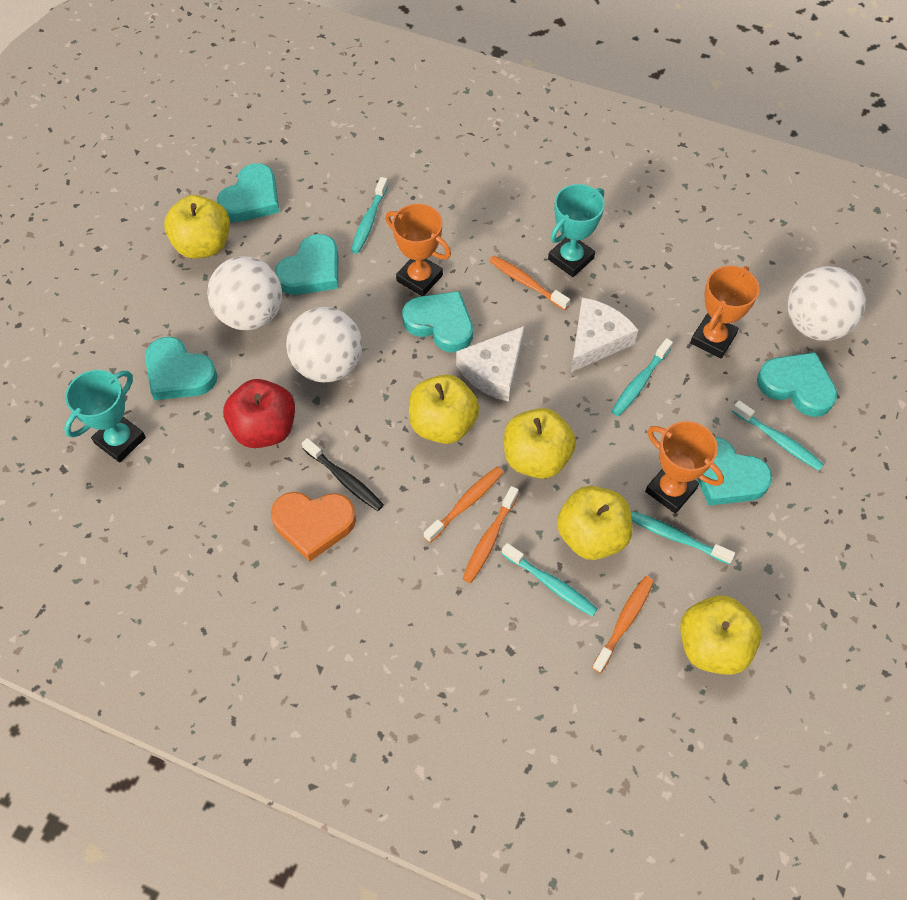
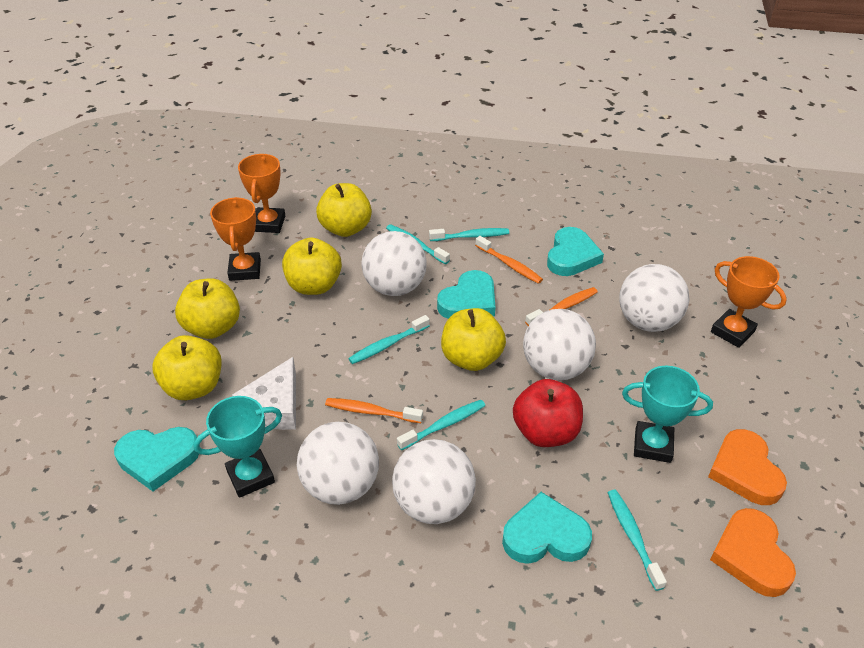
black toothbrush: 1 -> 0
orange heart: 1 -> 2
orange toothbrush: 4 -> 3
turquoise heart: 6 -> 4
white ball: 3 -> 5
white cheese: 2 -> 1

